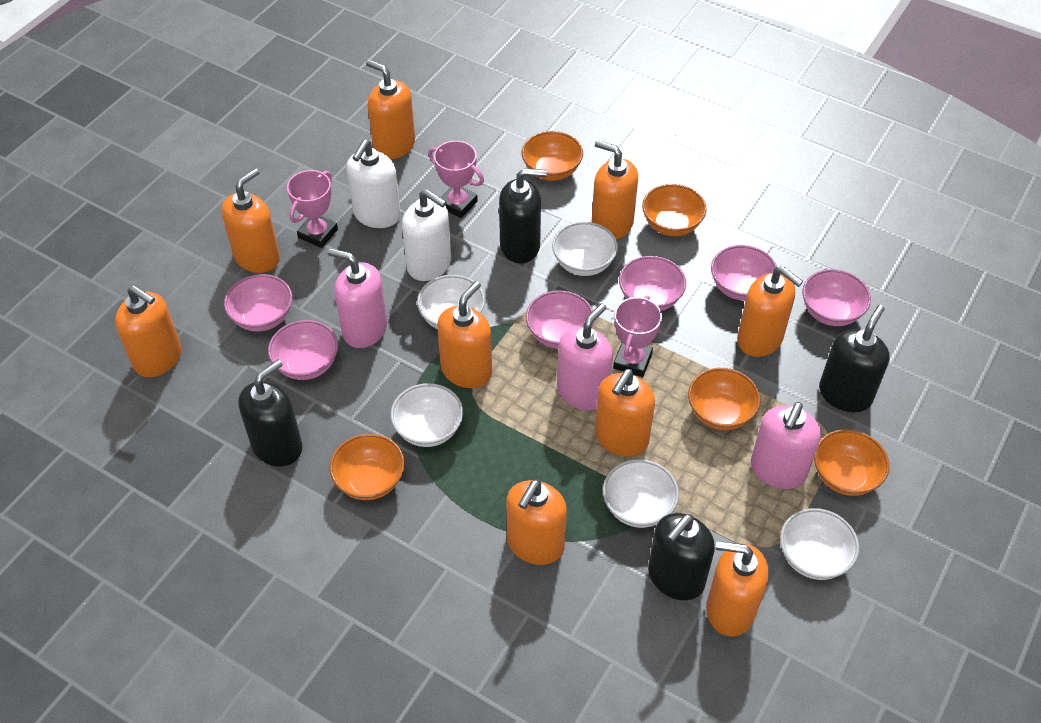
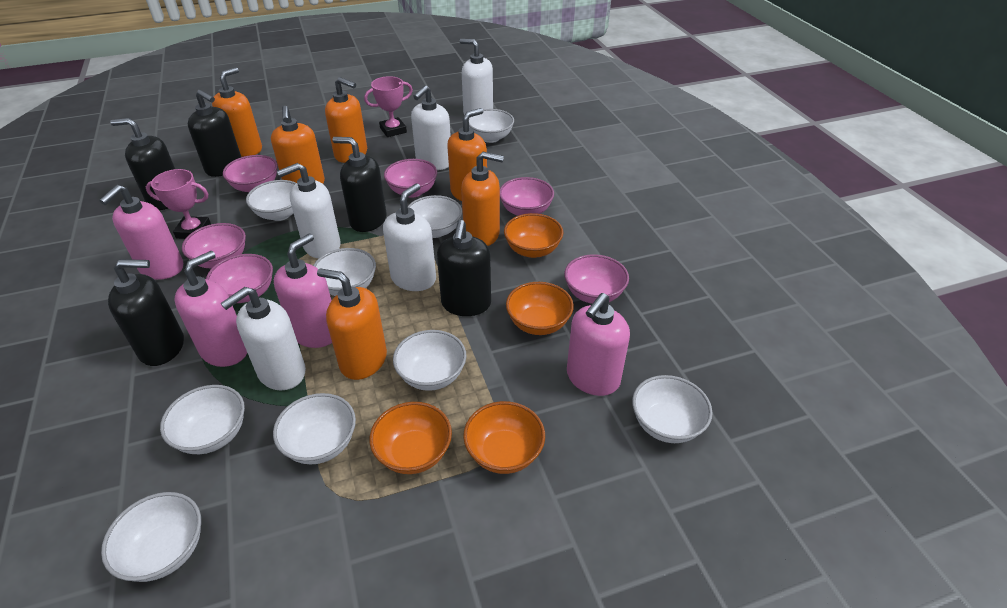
black soap dispenser: 4 -> 5
orange bowl: 5 -> 4
orange soap dispenser: 9 -> 6
pink soap dispenser: 3 -> 4
pink trophy: 3 -> 2
white bowl: 5 -> 9
white soap dispenser: 2 -> 5

